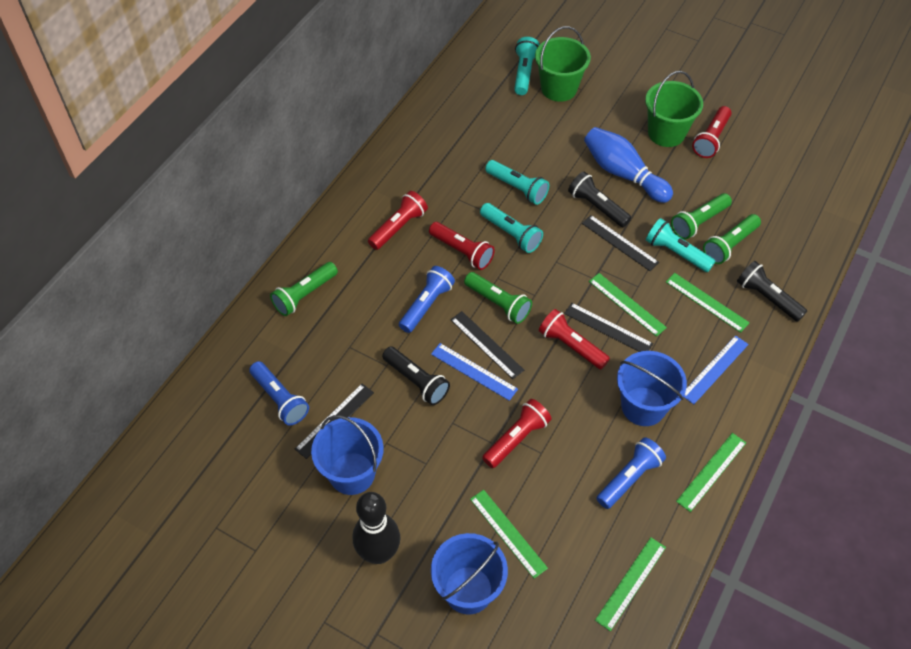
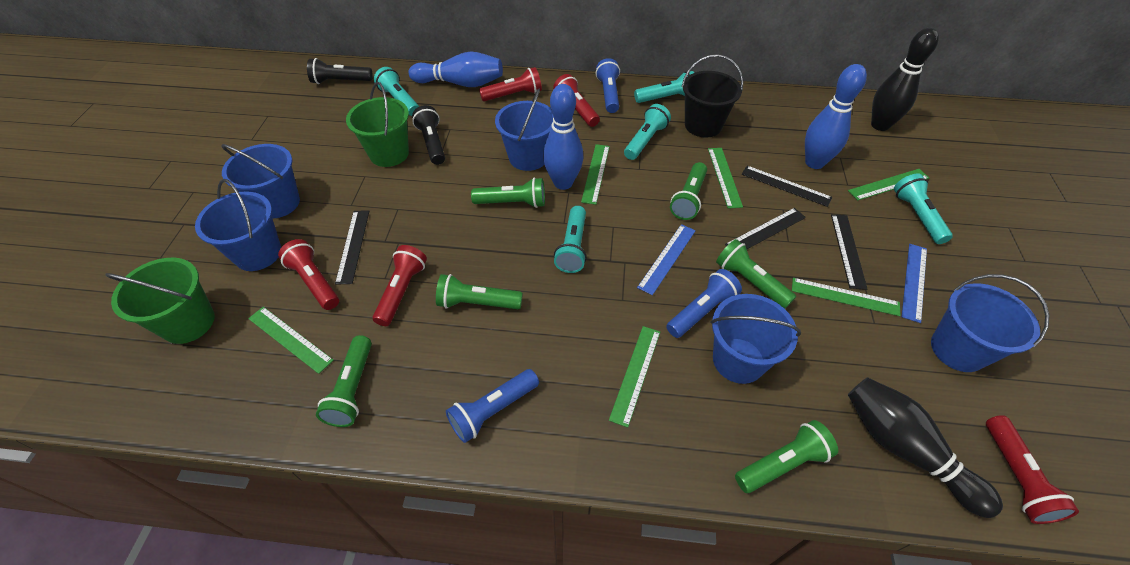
black bowling pin: 1 -> 2
black bucket: 0 -> 1
black flashlight: 3 -> 2
blue bowling pin: 1 -> 3
blue bucket: 3 -> 5
green flashlight: 4 -> 6
green ruler: 5 -> 6
turquoise flashlight: 4 -> 5

